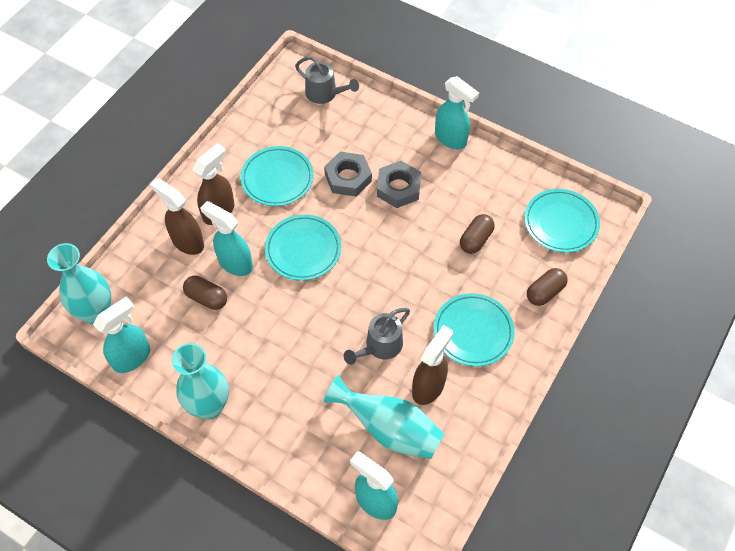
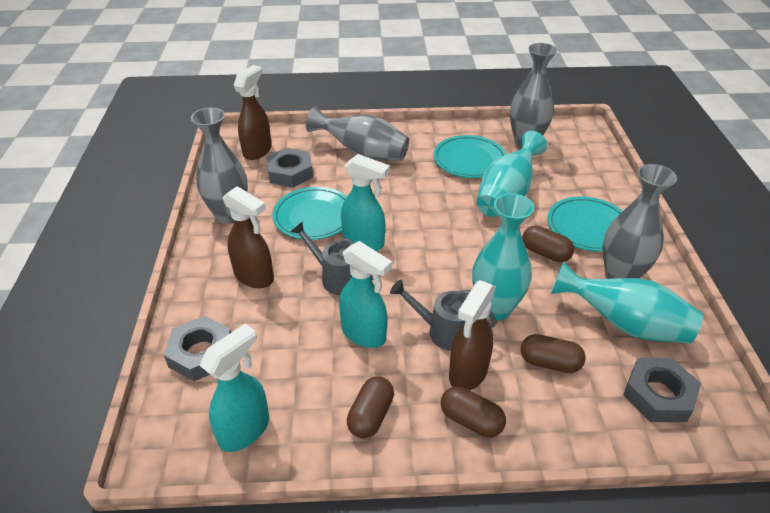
brown capsule: 3 -> 4
grey nut: 2 -> 3
grey vase: 0 -> 4
turquoise plate: 4 -> 3
turquoise spray bottle: 4 -> 3

